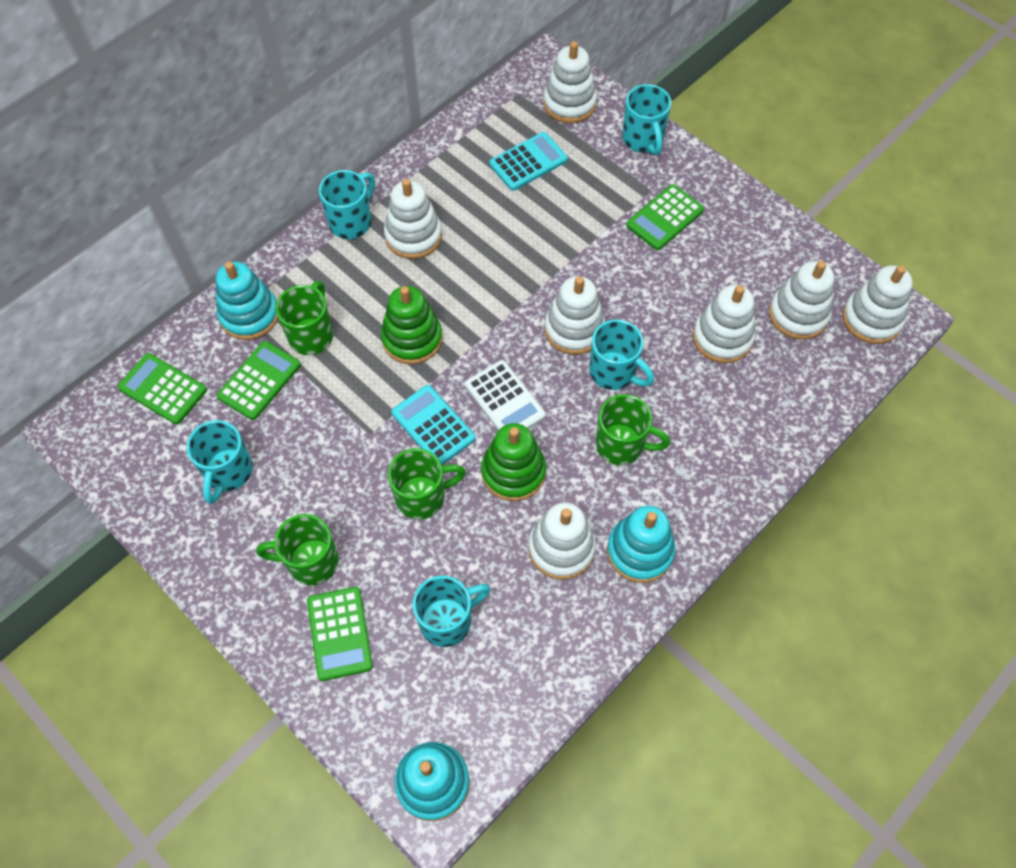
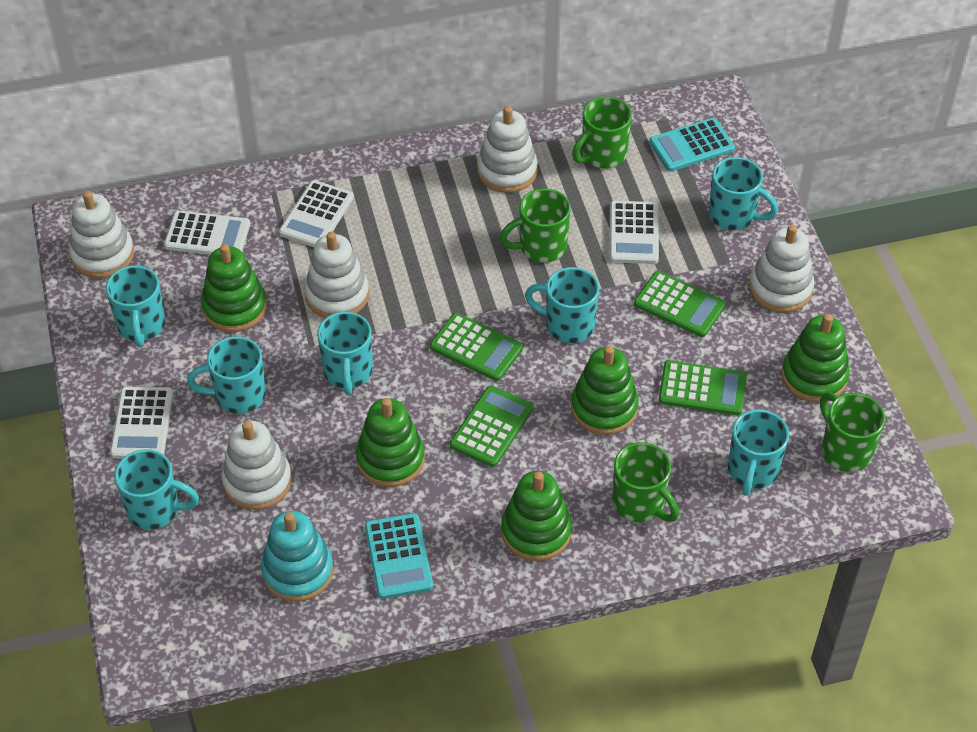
green stacking toy: 2 -> 5
turquoise mug: 5 -> 7
turquoise stacking toy: 3 -> 1
white calculator: 1 -> 4
white stacking toy: 7 -> 5

